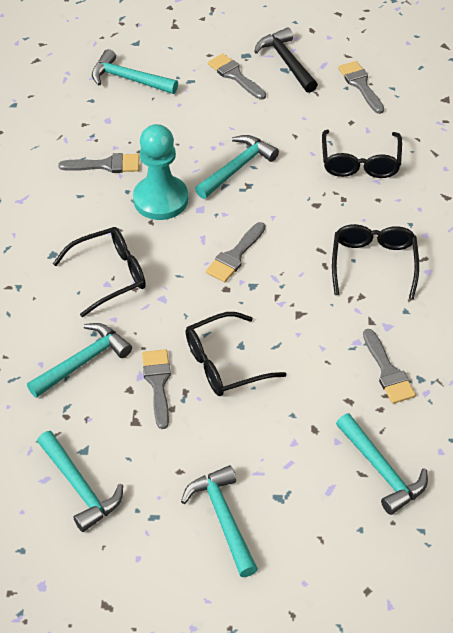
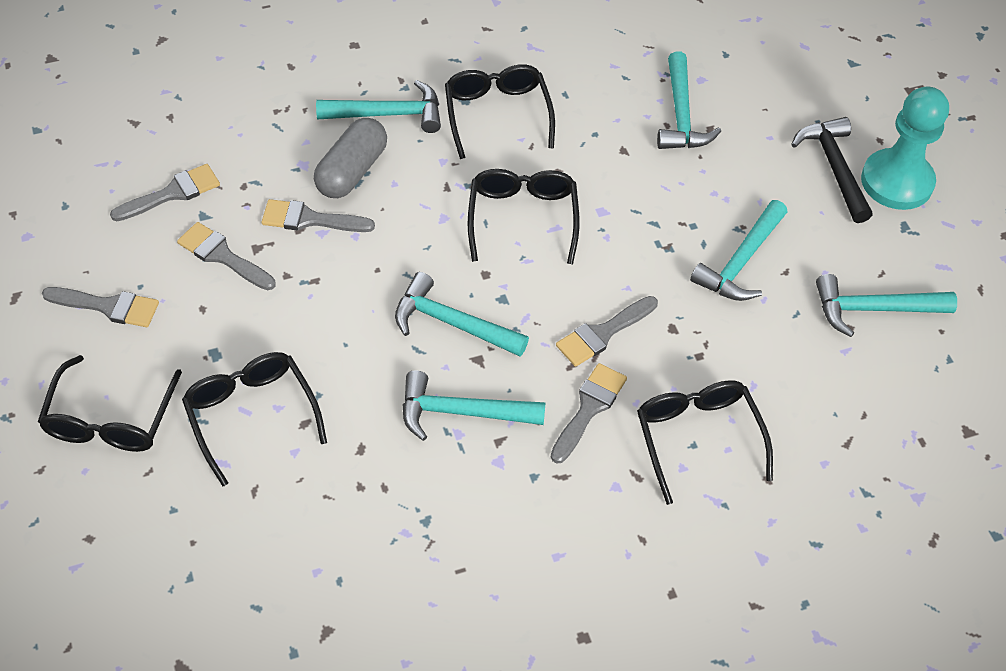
black glasses: 4 -> 5
grey capsule: 0 -> 1

